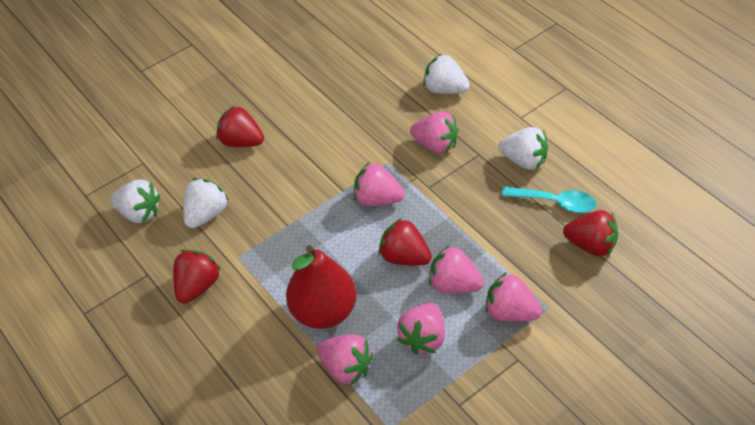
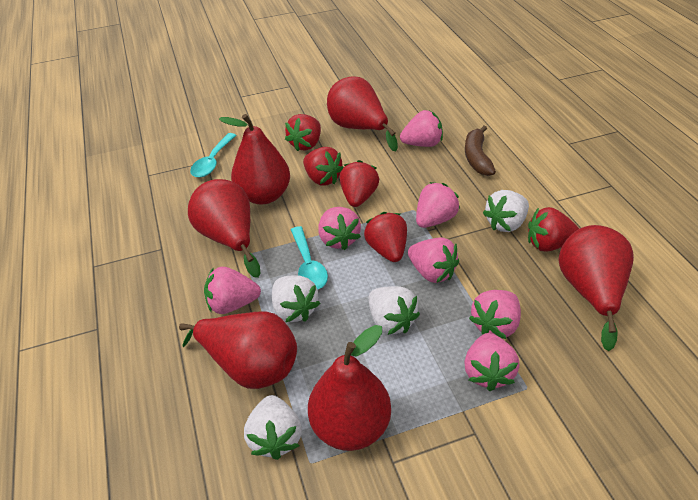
brown banana: 0 -> 1
pink strawberry: 6 -> 7
red pear: 1 -> 6
red strawberry: 4 -> 5
turquoise spoon: 1 -> 2

